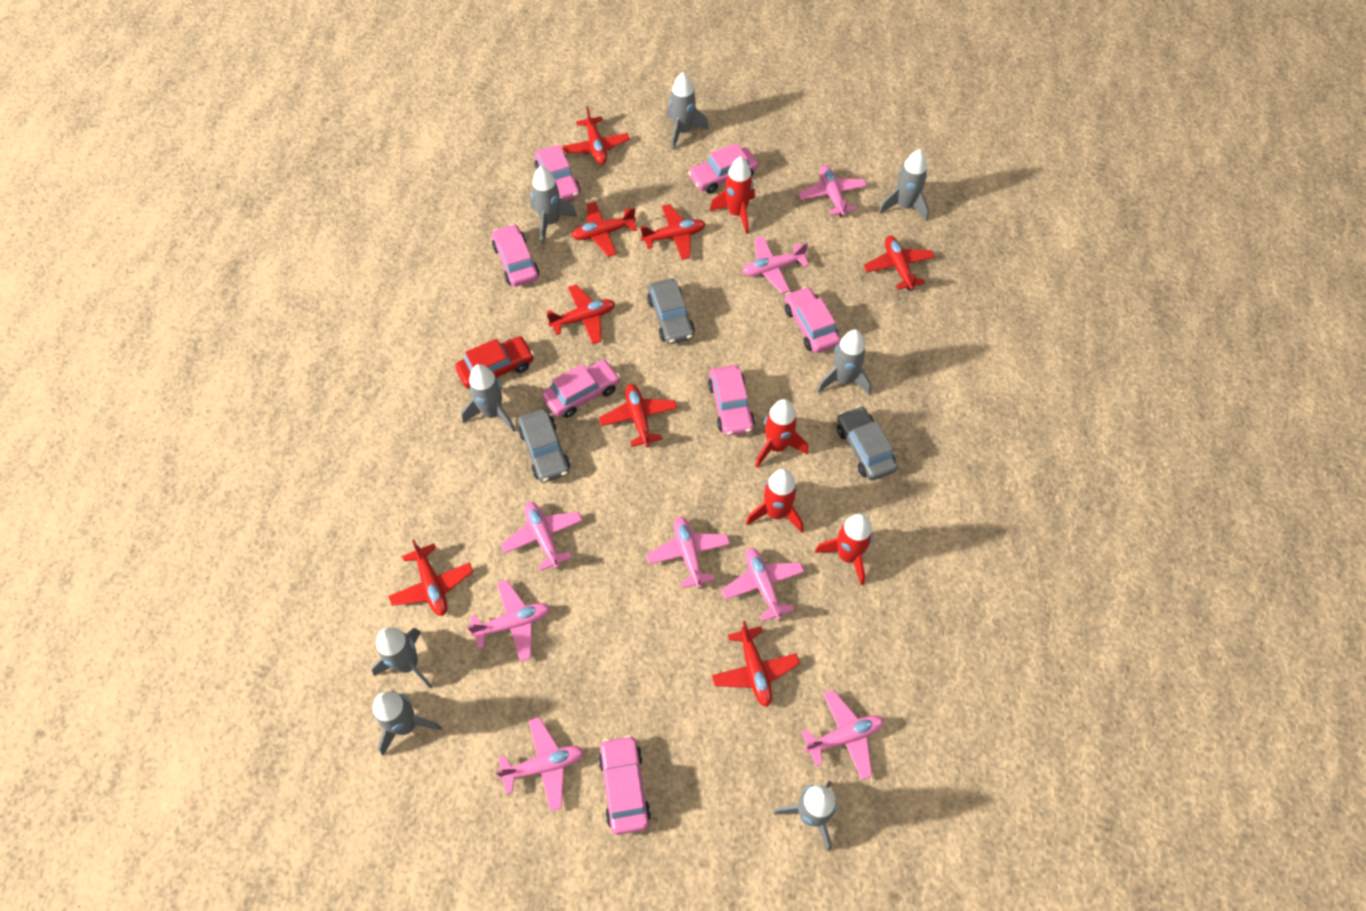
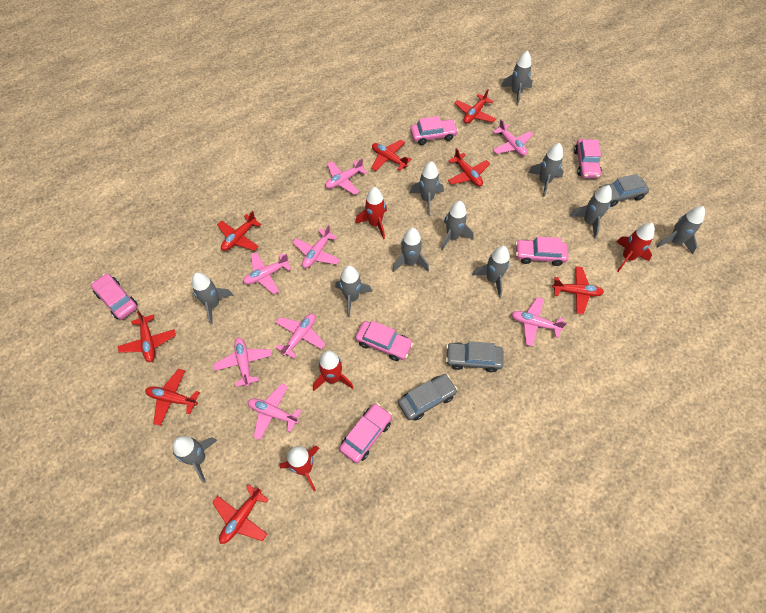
grey rocket: 8 -> 11
pink car: 7 -> 6
red car: 1 -> 0

